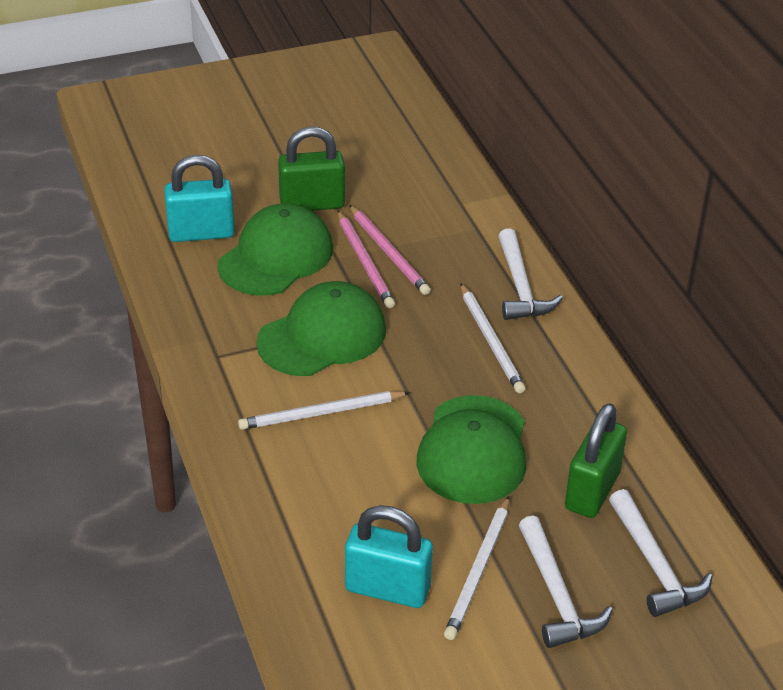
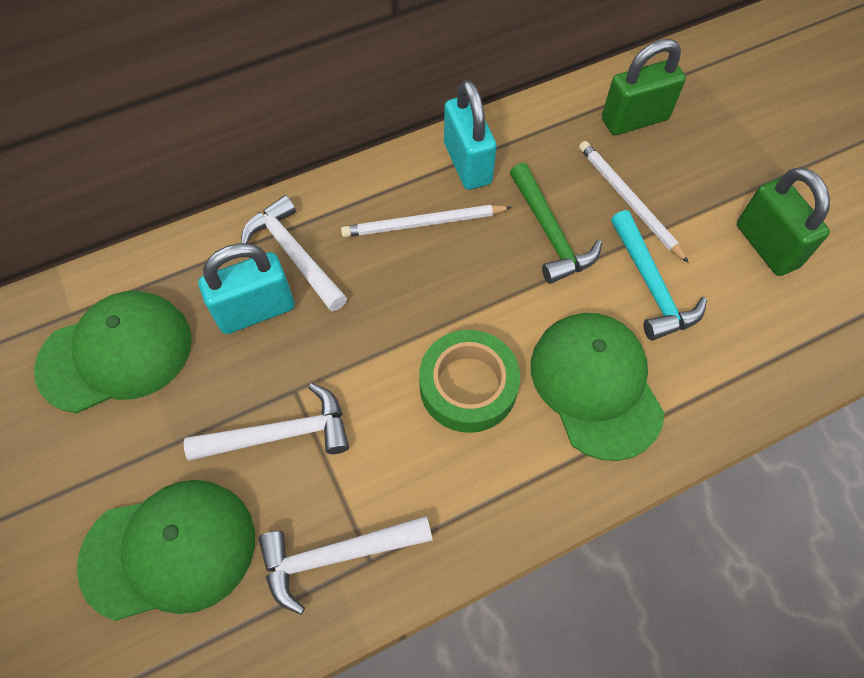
green hammer: 0 -> 1
green tape: 0 -> 1
pink pencil: 2 -> 0
turquoise hammer: 0 -> 1
white pencil: 3 -> 2

